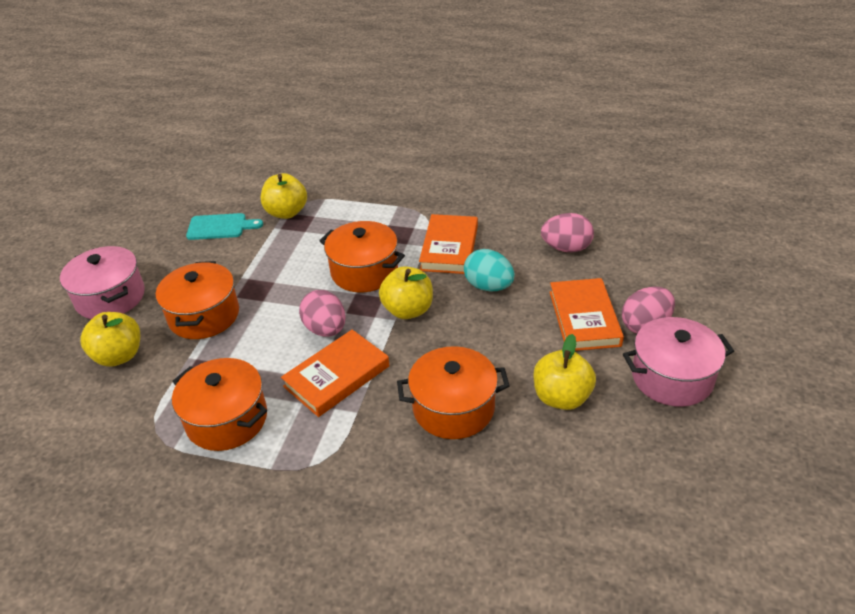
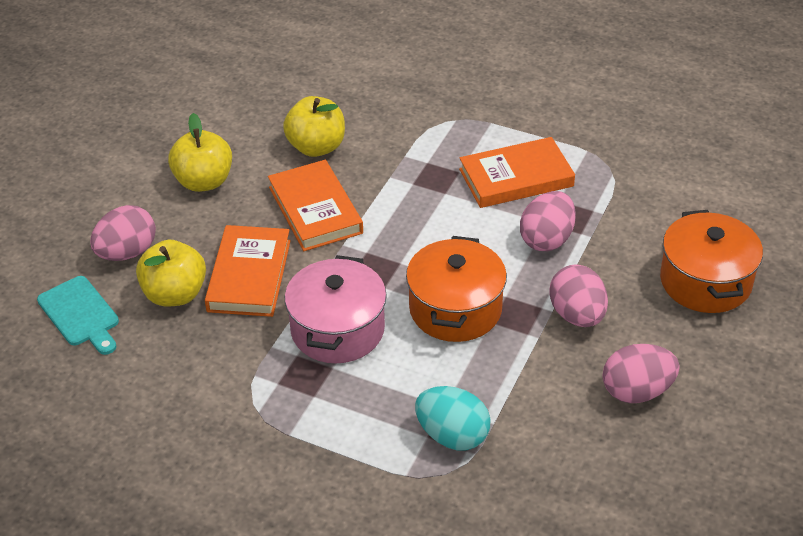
orange pot: 4 -> 2
pink egg: 3 -> 4
pink pot: 2 -> 1
yellow apple: 4 -> 3

